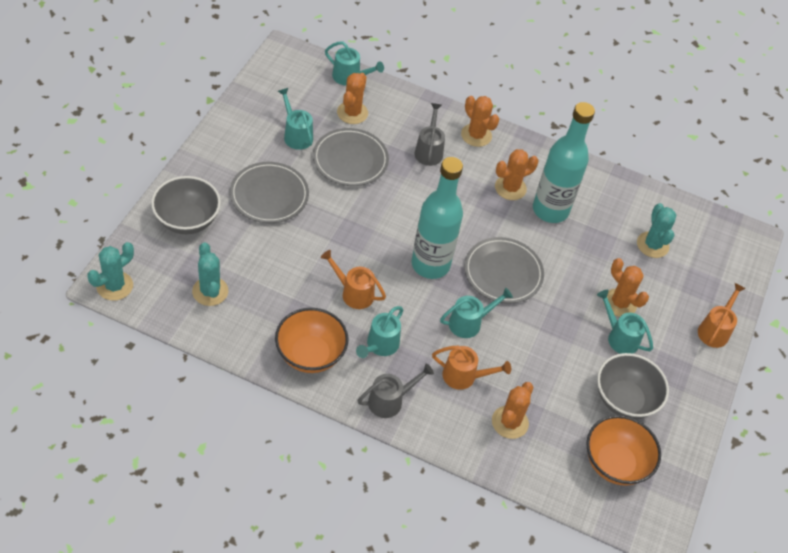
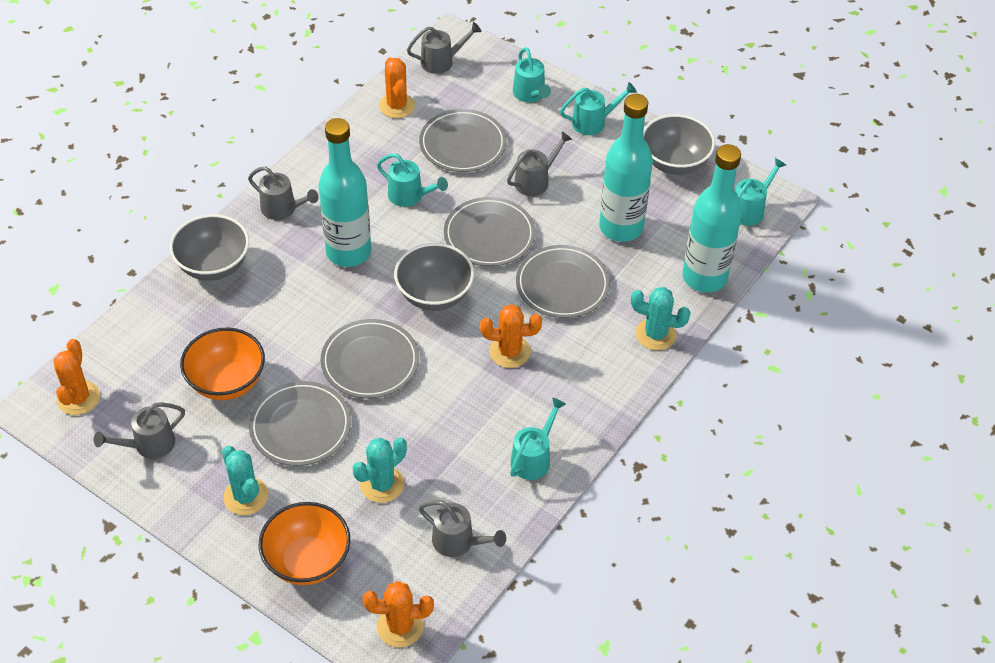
grey bowl: 2 -> 3
grey plate: 3 -> 5
grey watering can: 2 -> 5
orange cactus: 5 -> 4
orange watering can: 3 -> 0
turquoise bottle: 2 -> 3

